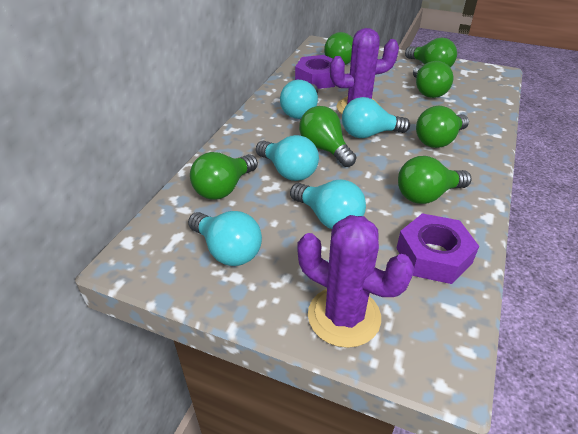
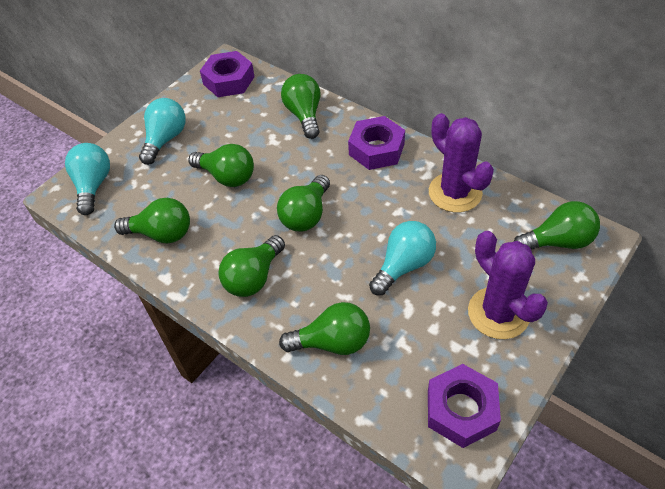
purple nut: 2 -> 3
turquoise light bulb: 5 -> 3

